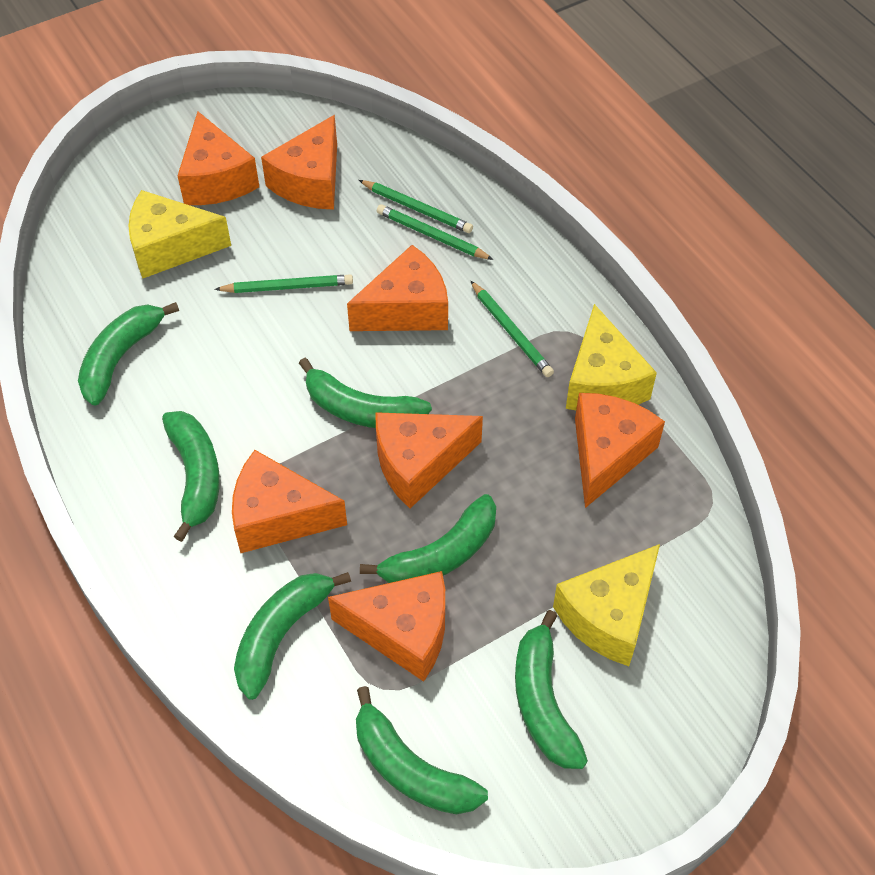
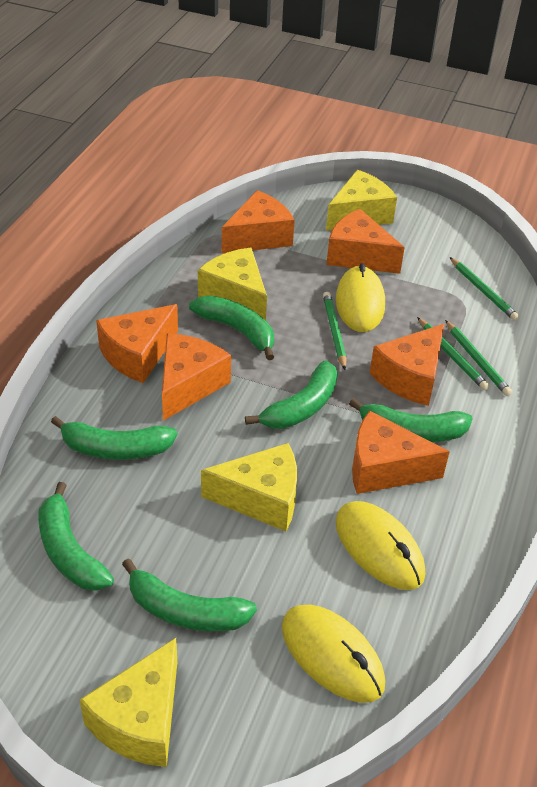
green banana: 7 -> 6
orange cheese: 7 -> 6
yellow cheese: 3 -> 4
yellow mouse: 0 -> 3

